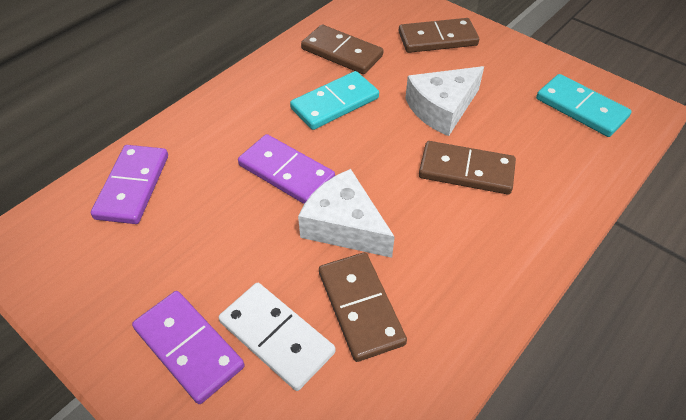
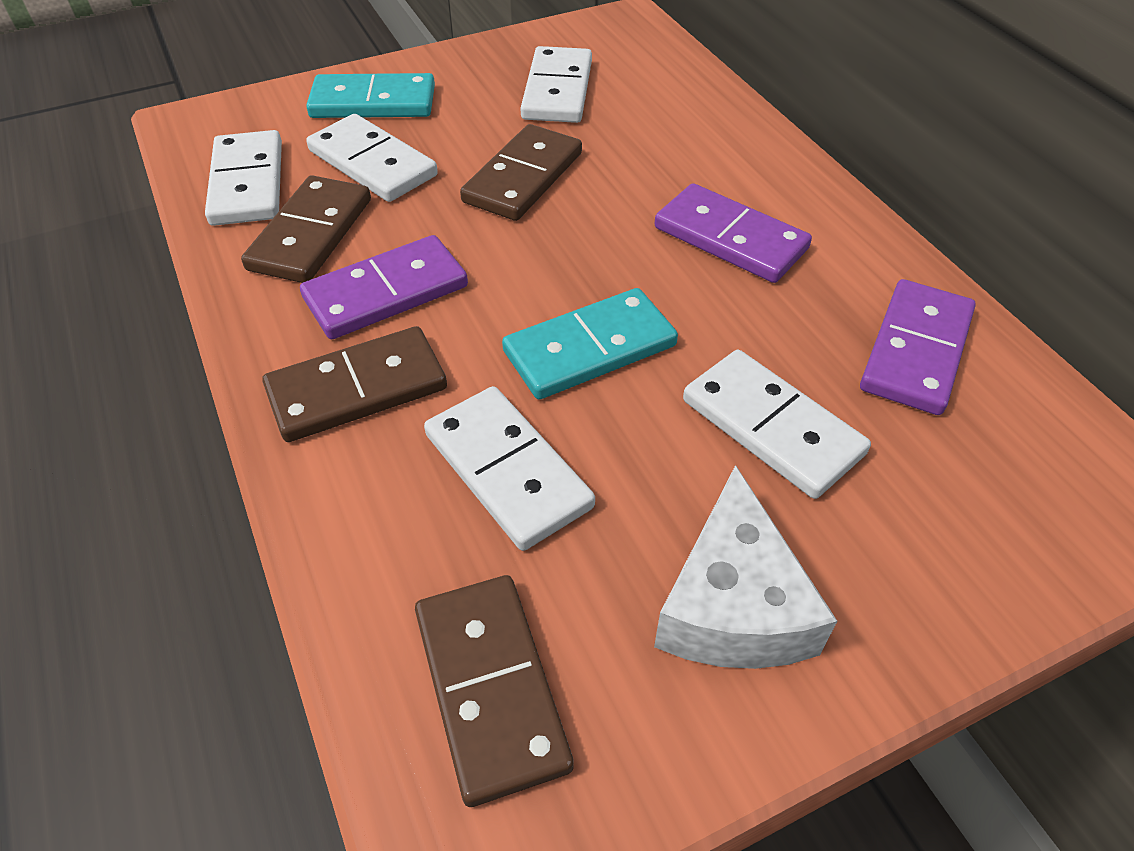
white cheese: 2 -> 1
white domino: 1 -> 5

